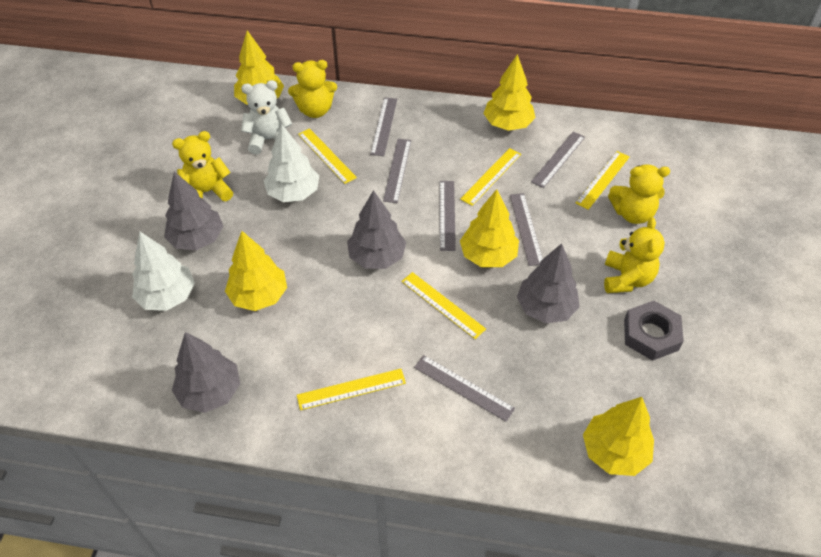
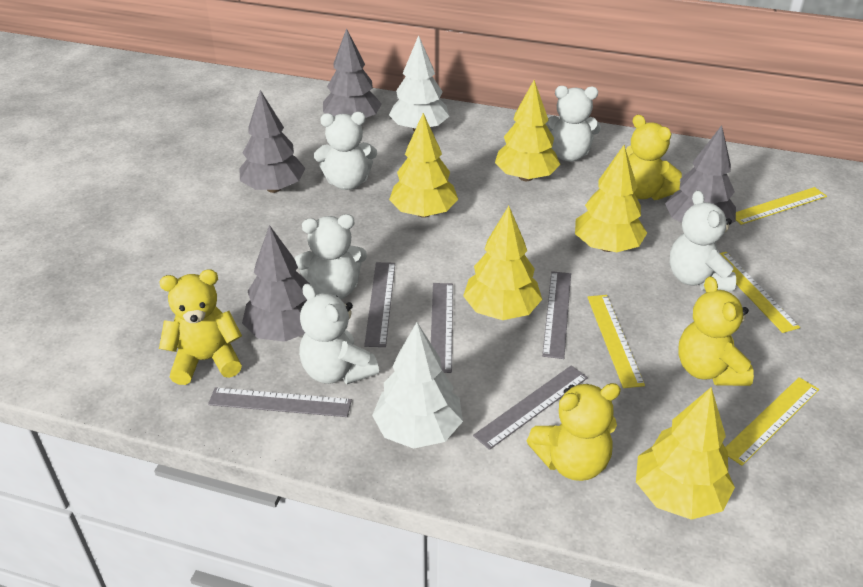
grey nut: 1 -> 0
grey ruler: 6 -> 5
white teddy bear: 1 -> 5
yellow ruler: 5 -> 4

